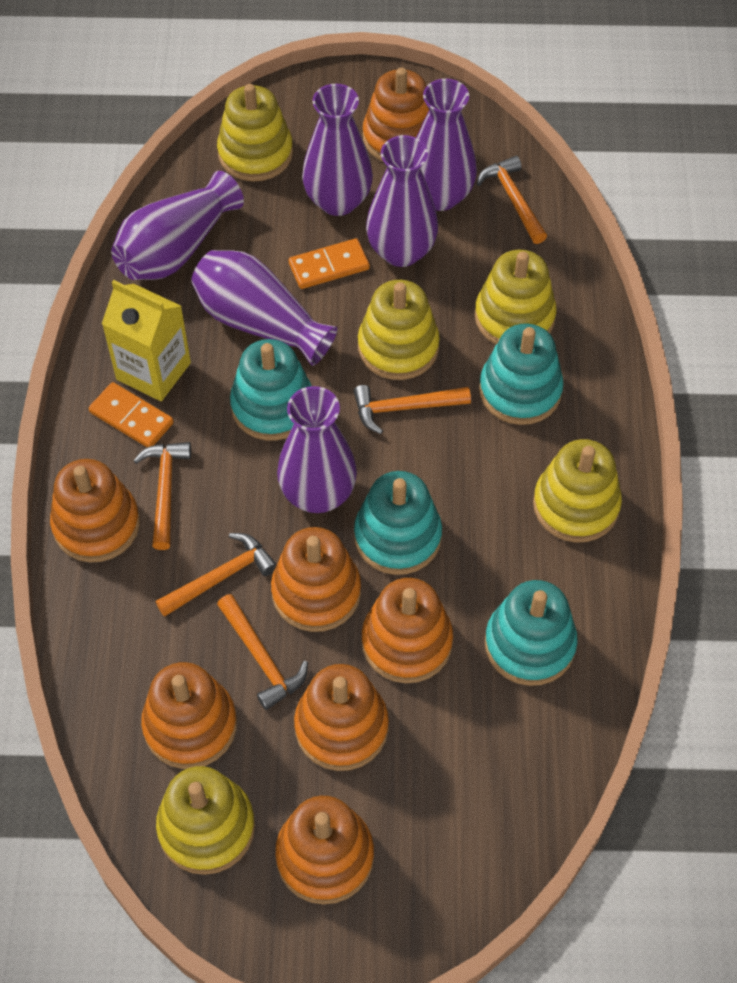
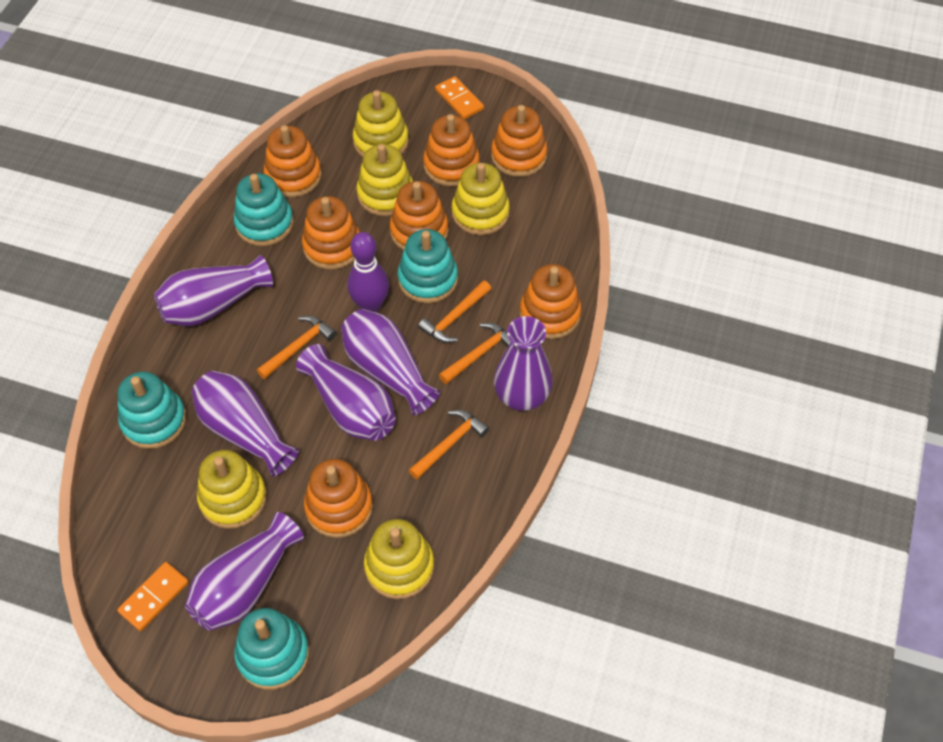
orange hammer: 5 -> 4
purple bowling pin: 0 -> 1
yellow carton: 1 -> 0

